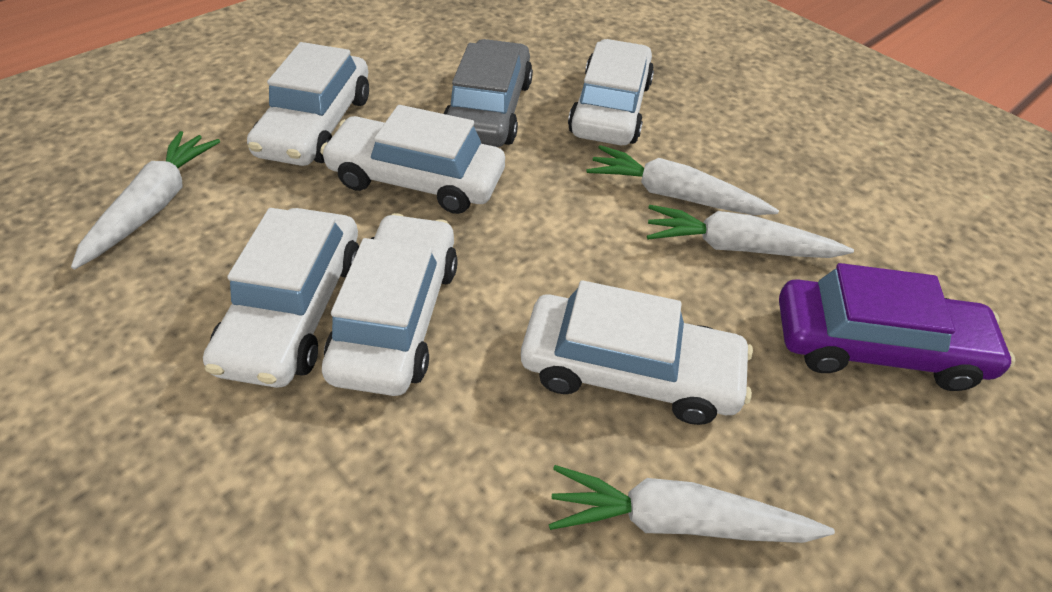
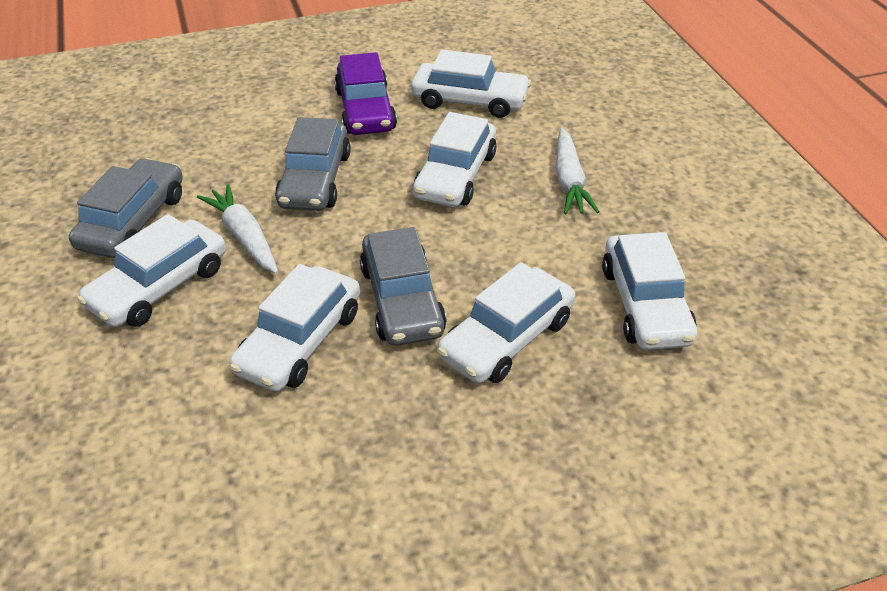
grey car: 1 -> 3
white carrot: 4 -> 2

